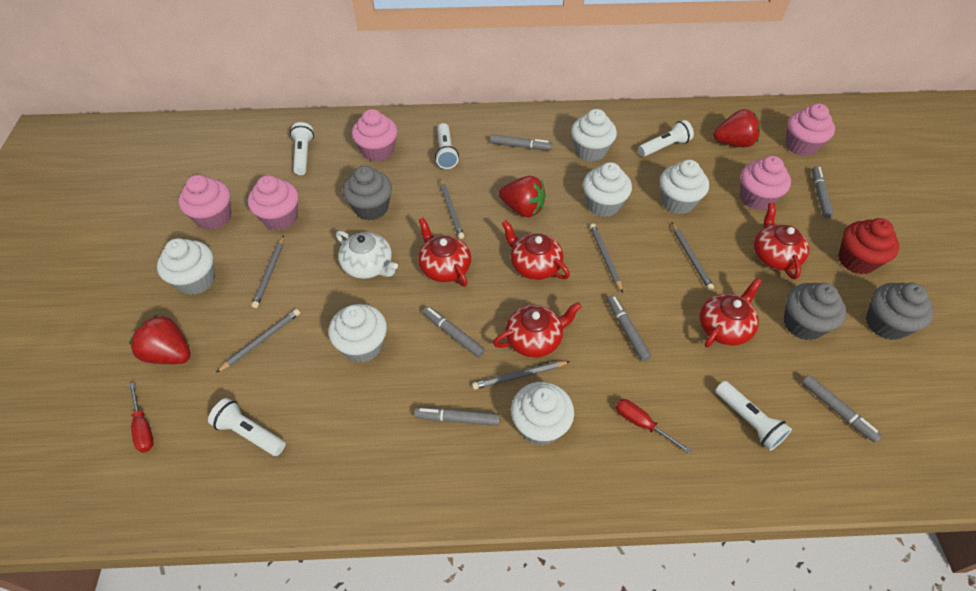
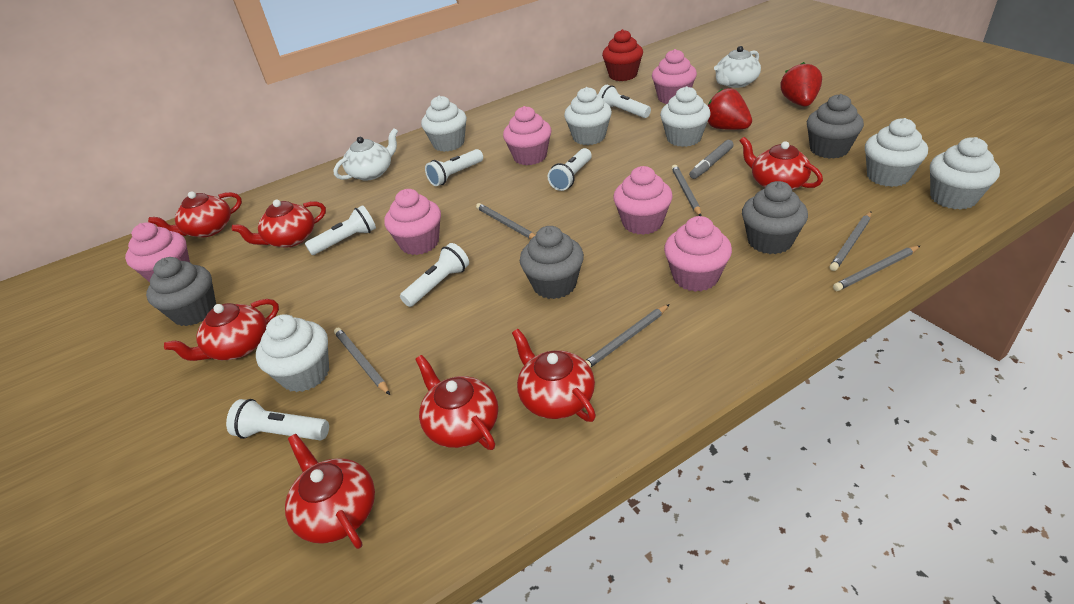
grey cupcake: 3 -> 4
grey marker: 6 -> 1
pink cupcake: 5 -> 6
red screwdriver: 2 -> 0
red strawberry: 3 -> 2
red teapot: 5 -> 7
white flashlight: 5 -> 6
white teapot: 1 -> 2

